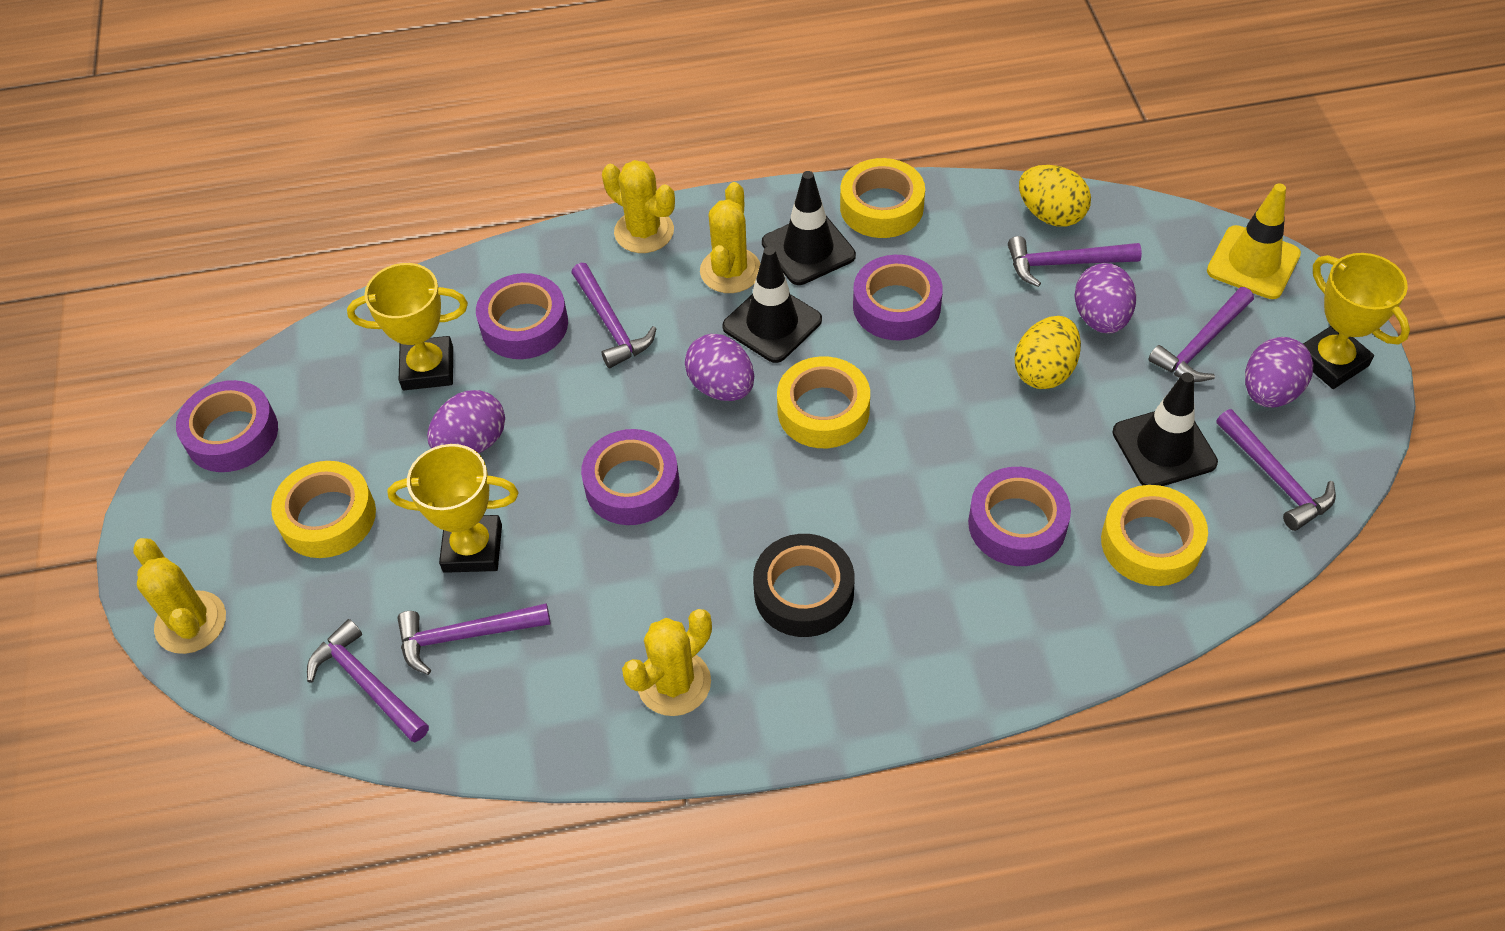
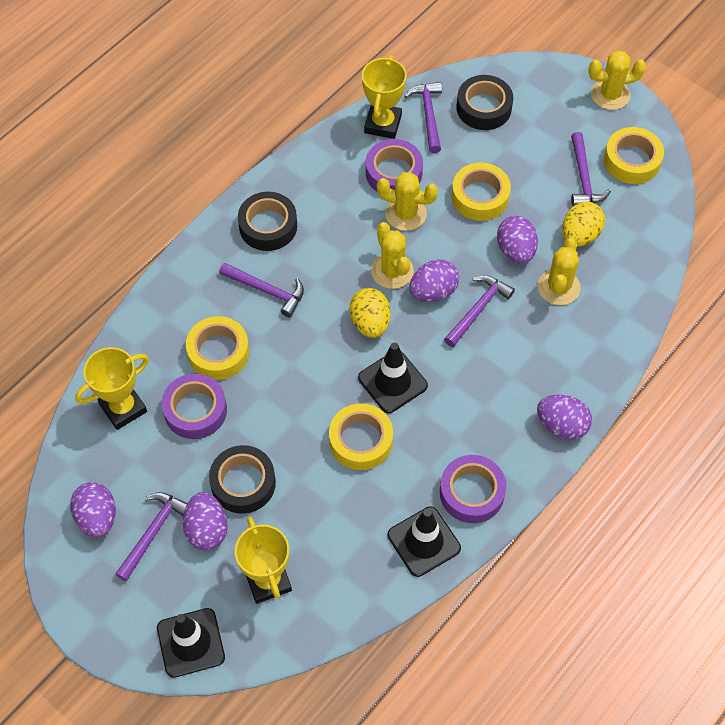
black tape: 1 -> 3
purple egg: 4 -> 5
purple hammer: 6 -> 5
purple tape: 5 -> 3
yellow traffic cone: 1 -> 0

